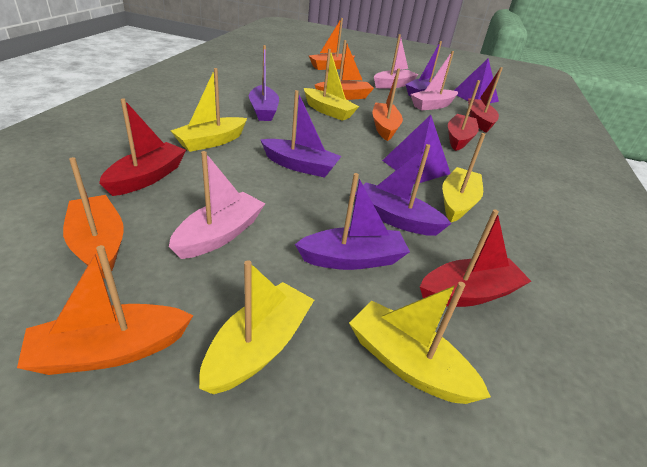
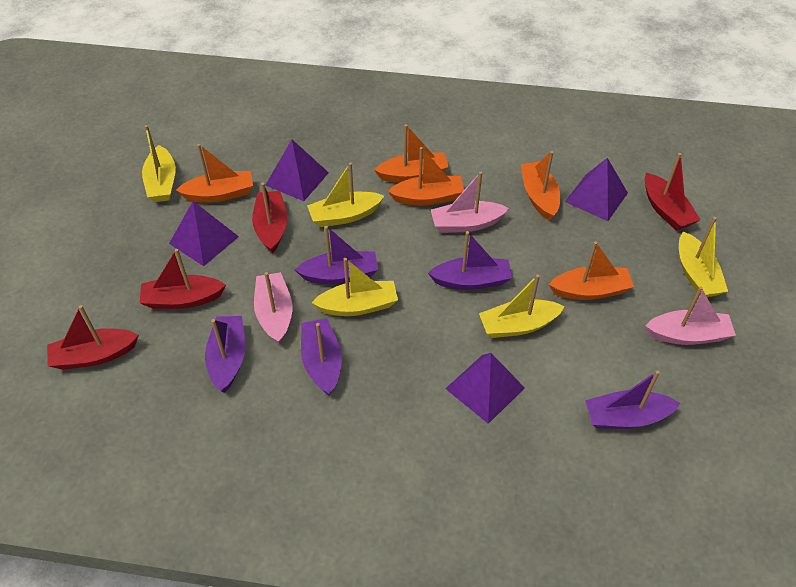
purple pyramid: 2 -> 4

